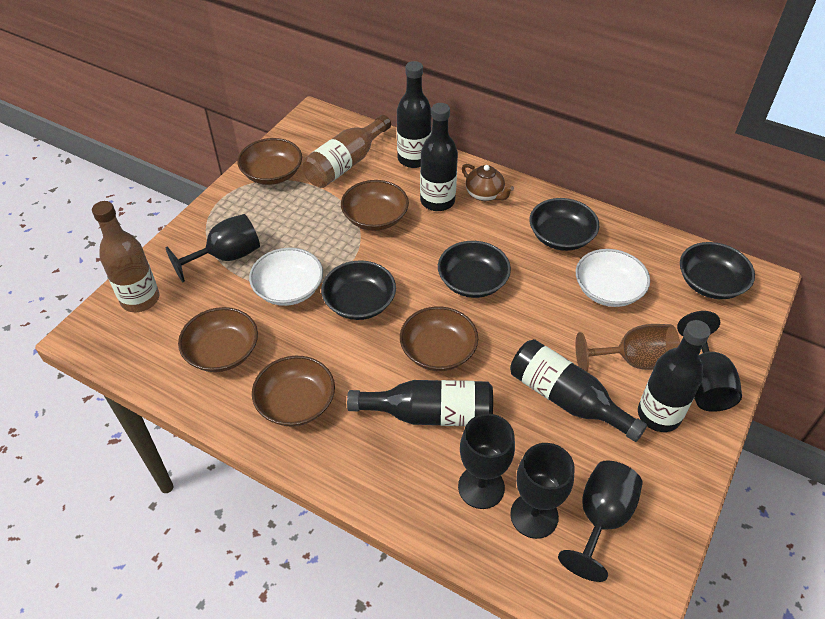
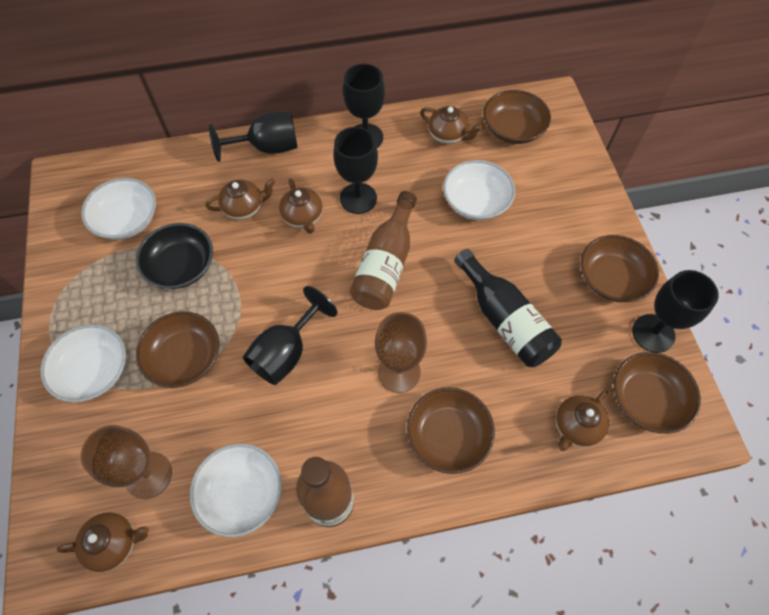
black bottle: 5 -> 1
black bowl: 4 -> 1
brown goblet: 1 -> 2
brown teapot: 1 -> 5
white bowl: 2 -> 4

